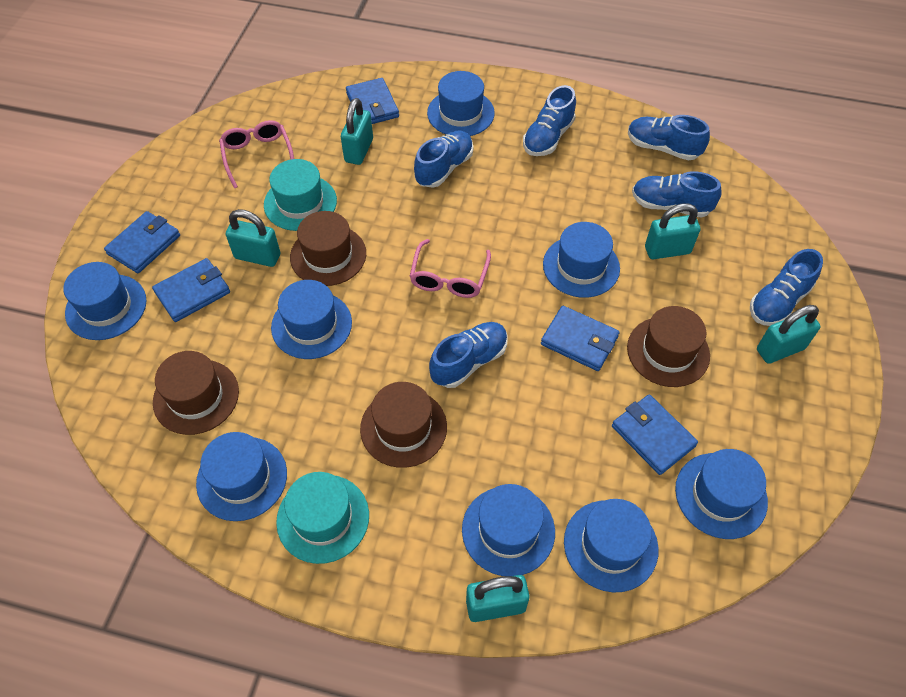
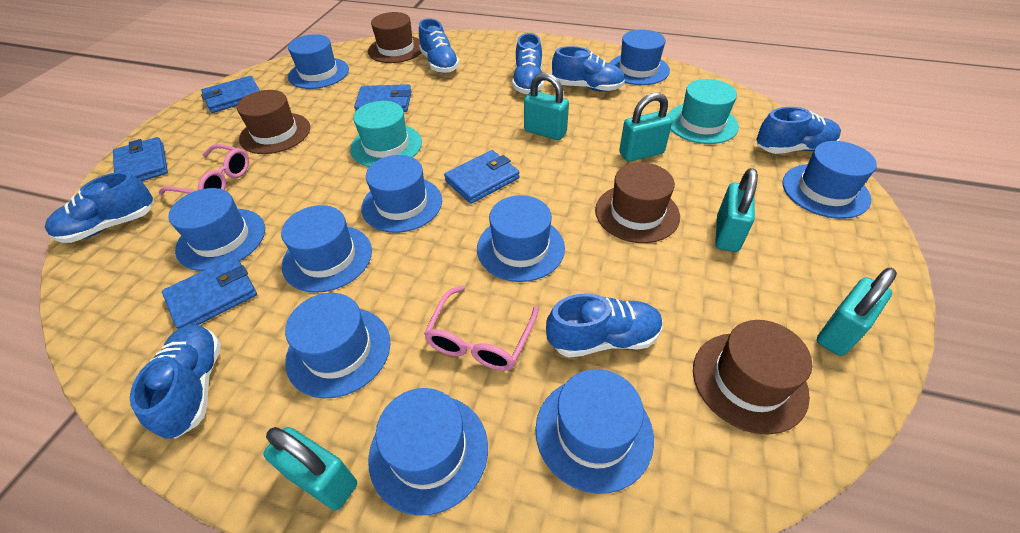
blue hat: 8 -> 10
blue shoe: 6 -> 7

